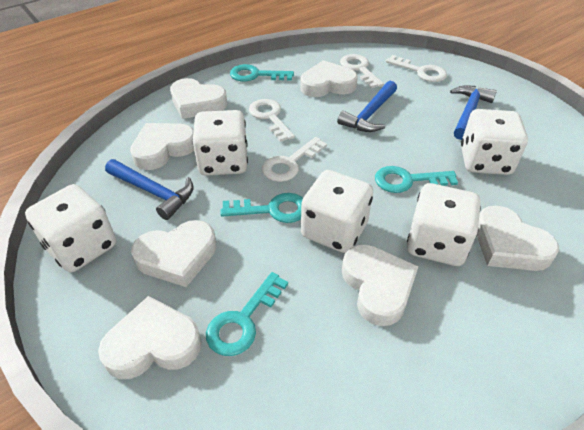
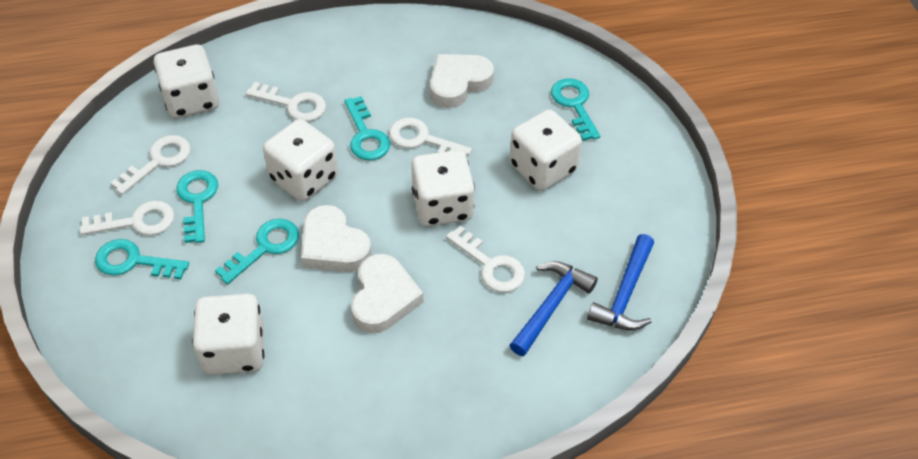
blue hammer: 3 -> 2
turquoise key: 4 -> 5
white heart: 7 -> 3
white key: 4 -> 5

